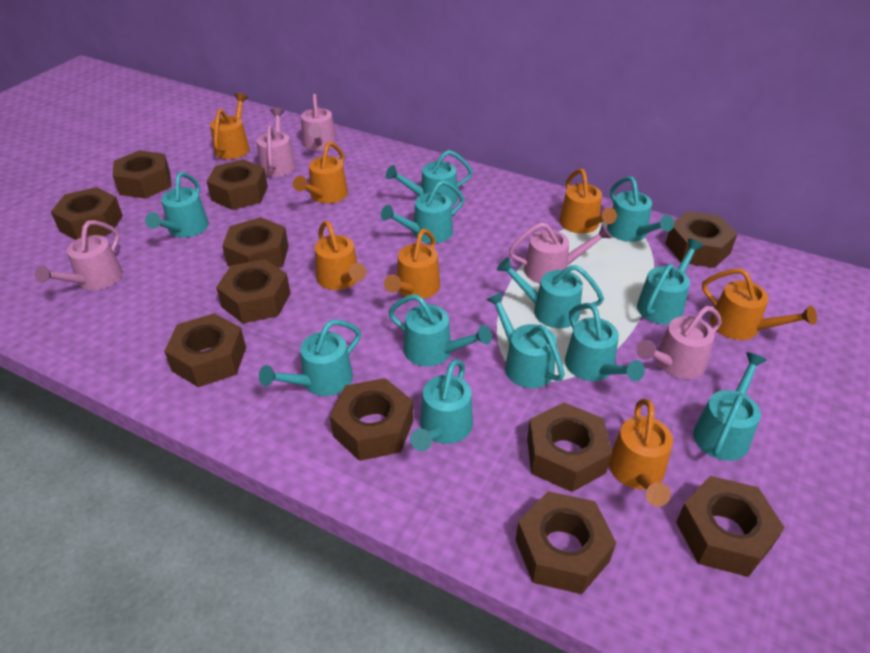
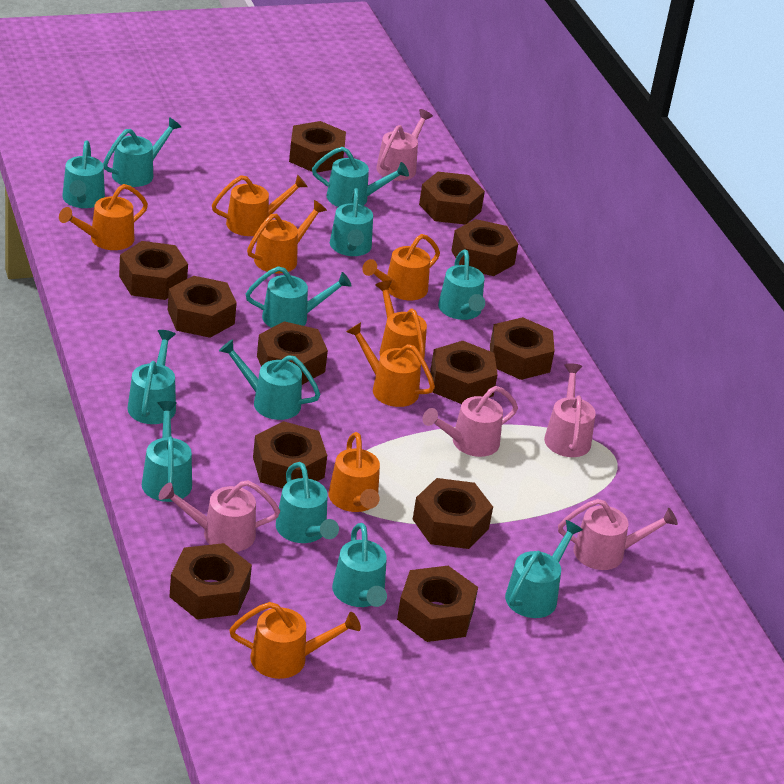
brown nut: 11 -> 12
orange watering can: 7 -> 8

